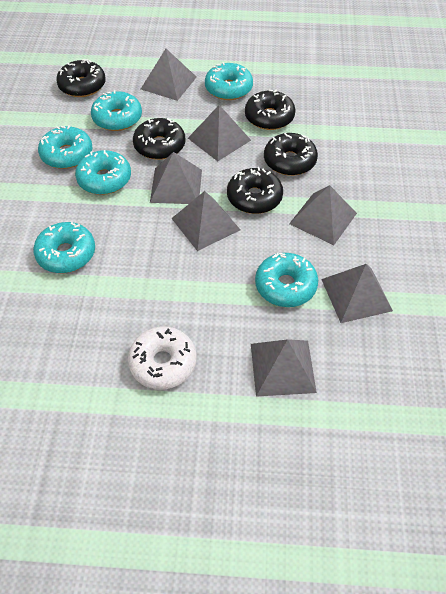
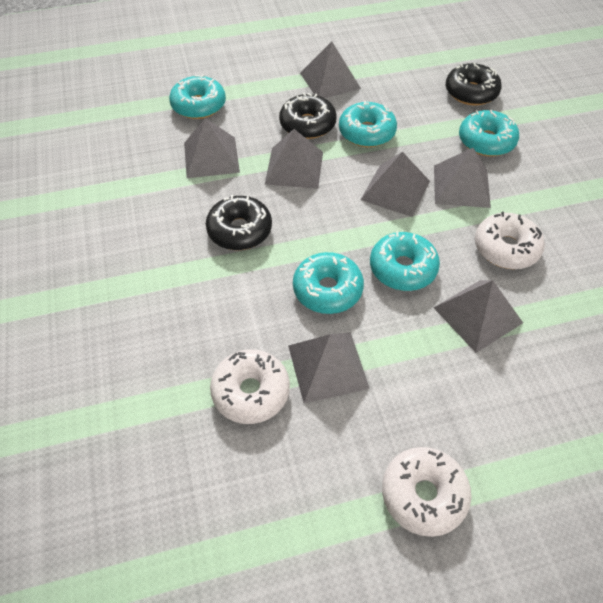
black donut: 5 -> 3
turquoise donut: 6 -> 5
white donut: 1 -> 3

